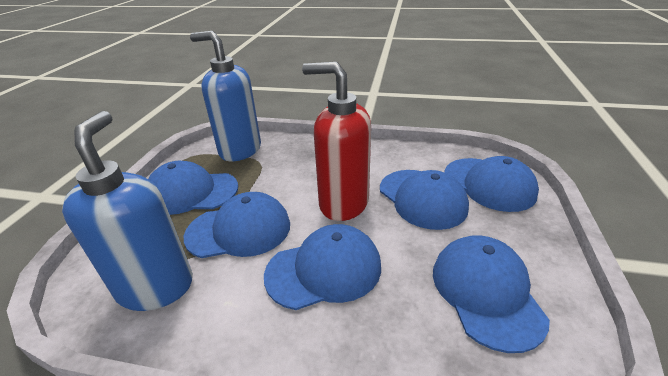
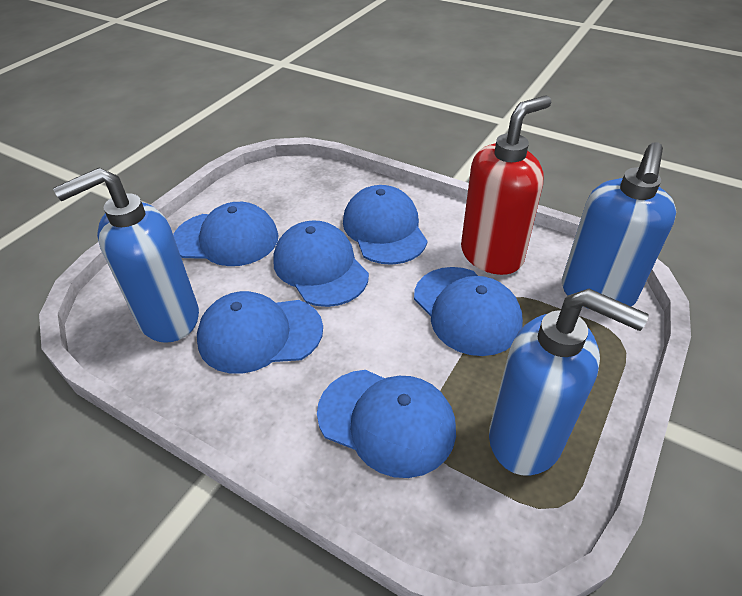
blue soap dispenser: 2 -> 3

